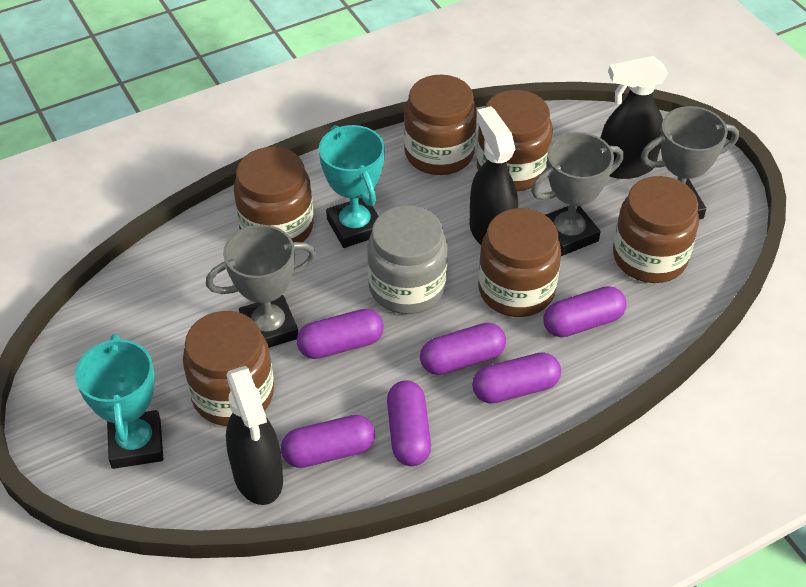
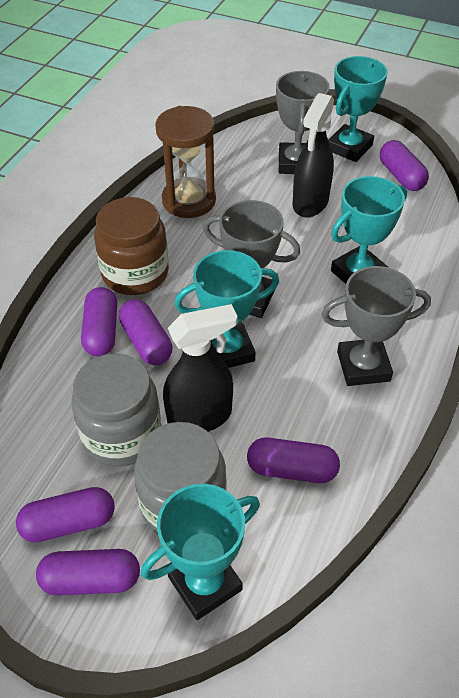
black spray bottle: 3 -> 2
brown hourglass: 0 -> 1
brown jar: 6 -> 1
grey jar: 1 -> 2
turquoise trophy: 2 -> 4

